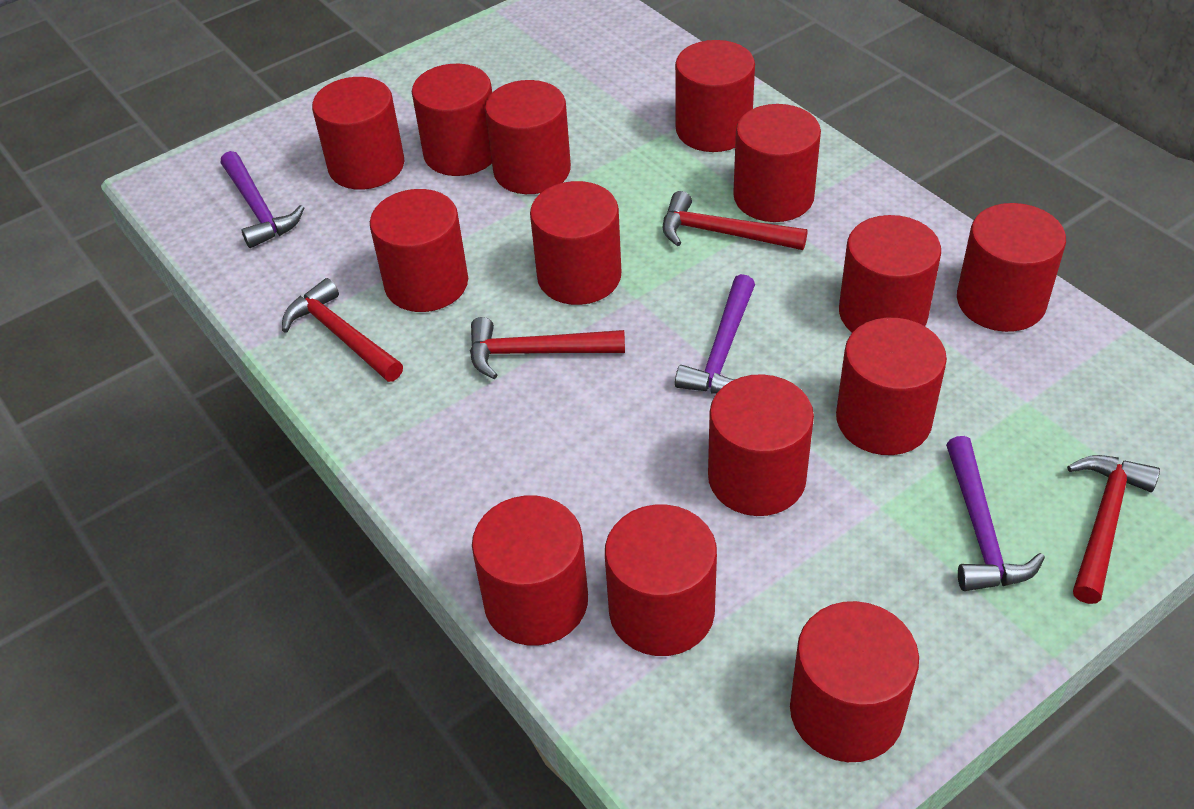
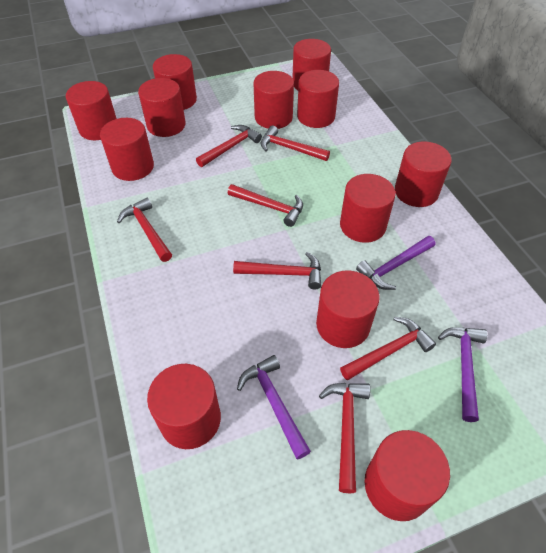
red cylinder: 14 -> 12
red hammer: 4 -> 7

